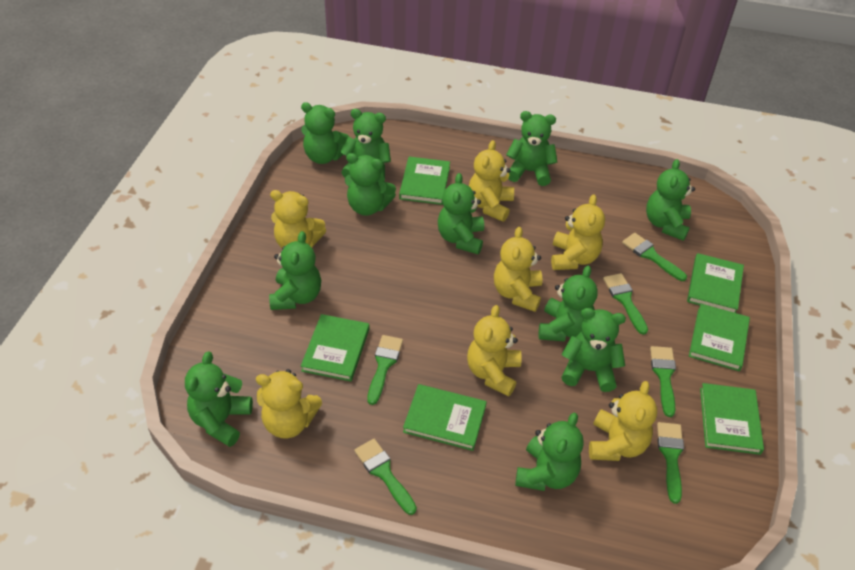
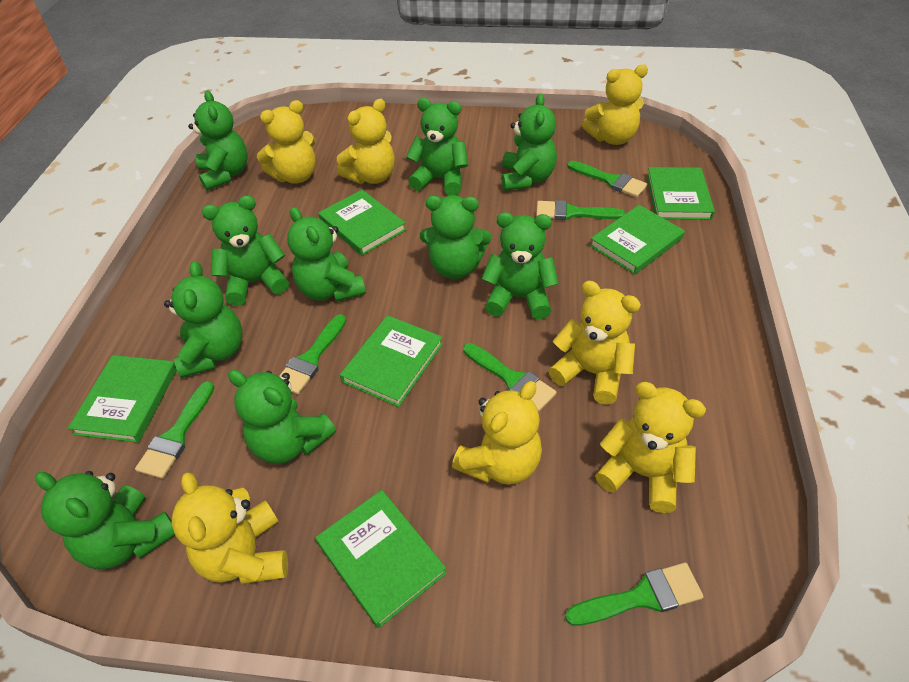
green teddy bear: 11 -> 10

